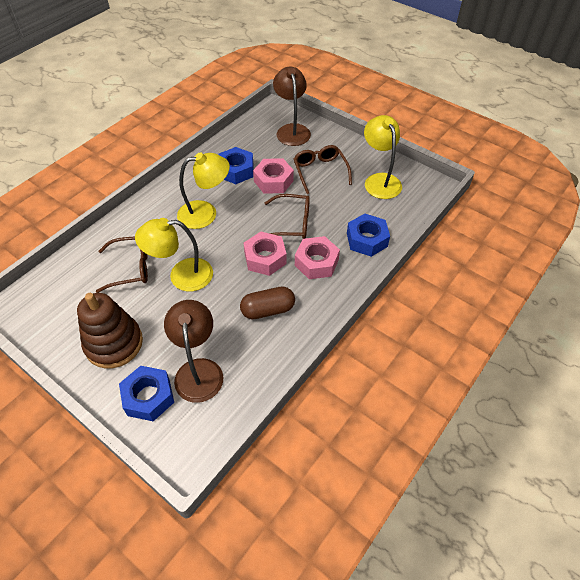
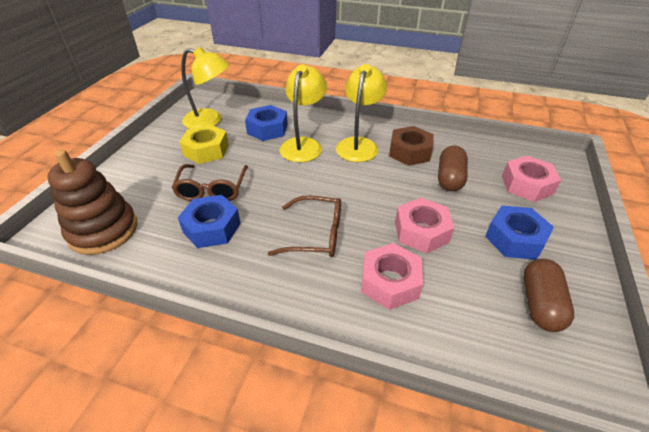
brown capsule: 1 -> 2
brown glasses: 3 -> 2
brown lamp: 2 -> 0
brown nut: 0 -> 1
yellow nut: 0 -> 1

